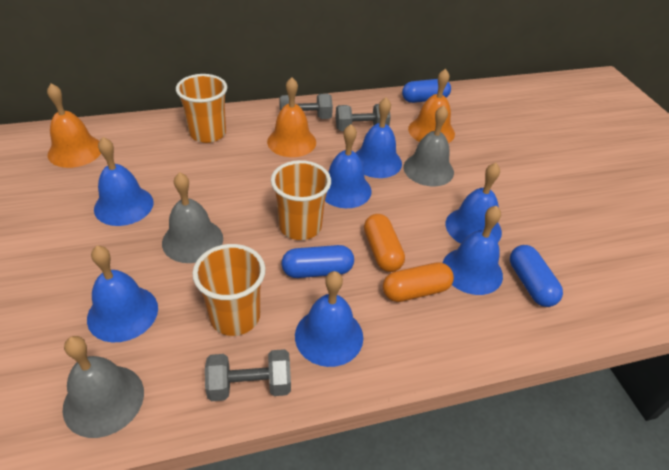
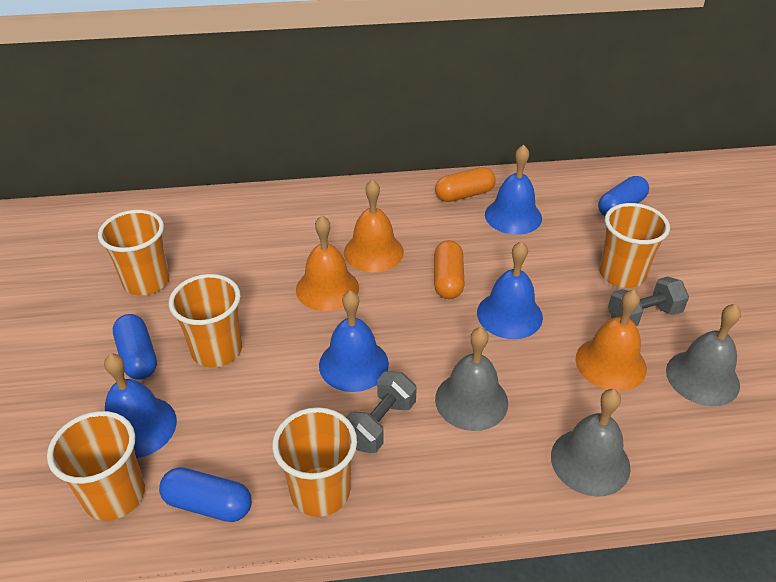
blue bell: 7 -> 4
grey dumbbell: 3 -> 2
orange cup: 3 -> 5

